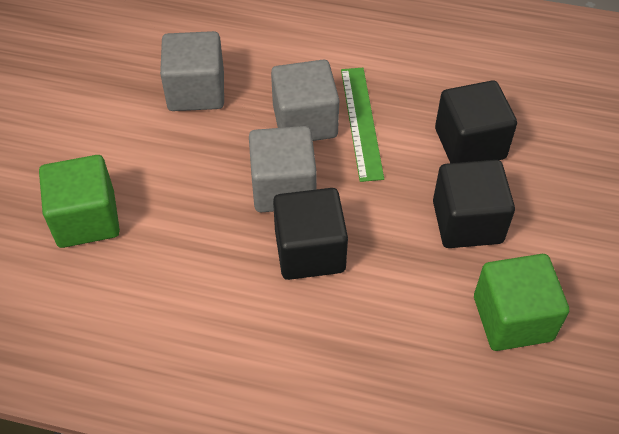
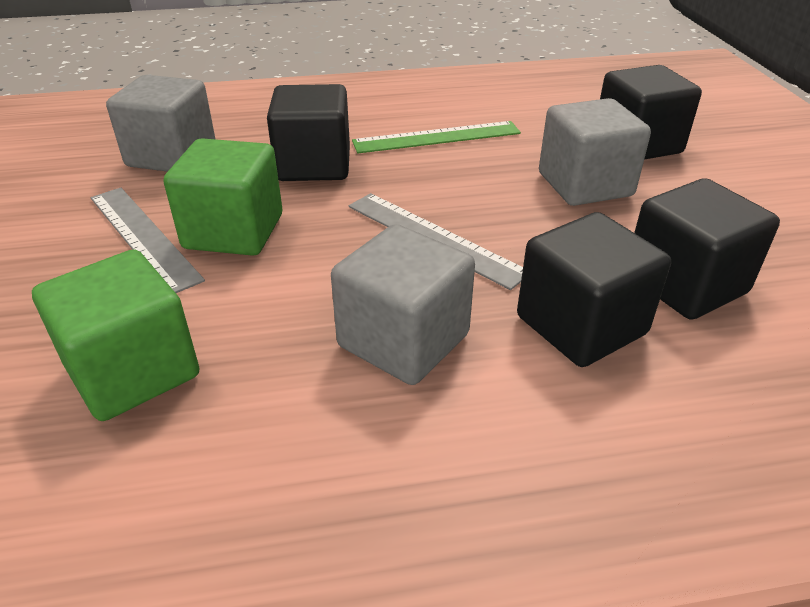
black cube: 3 -> 4
grey ruler: 0 -> 2

